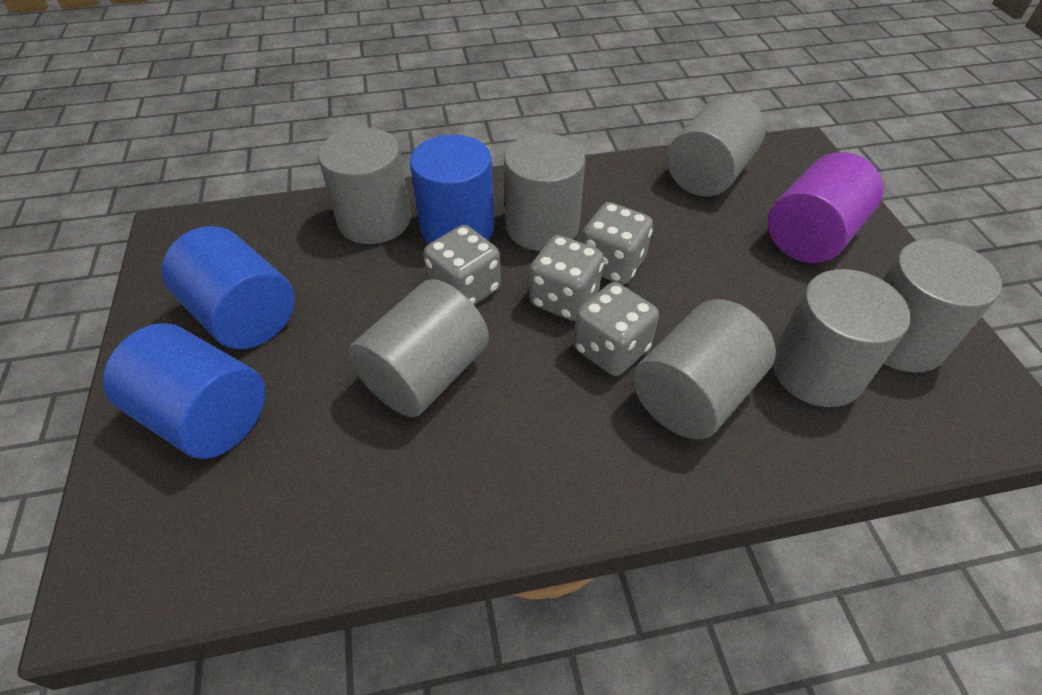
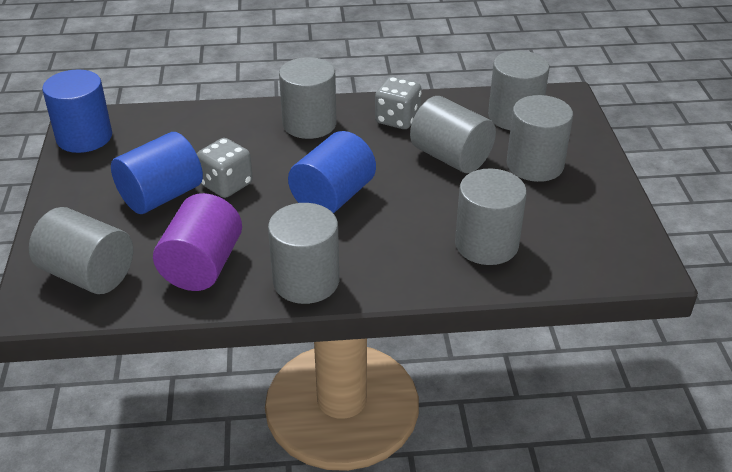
grey dice: 4 -> 2

